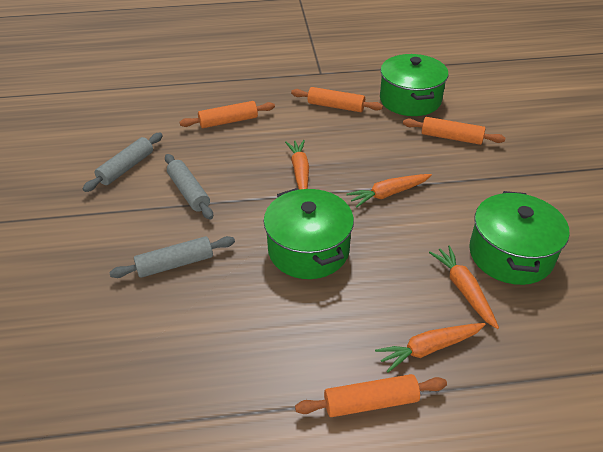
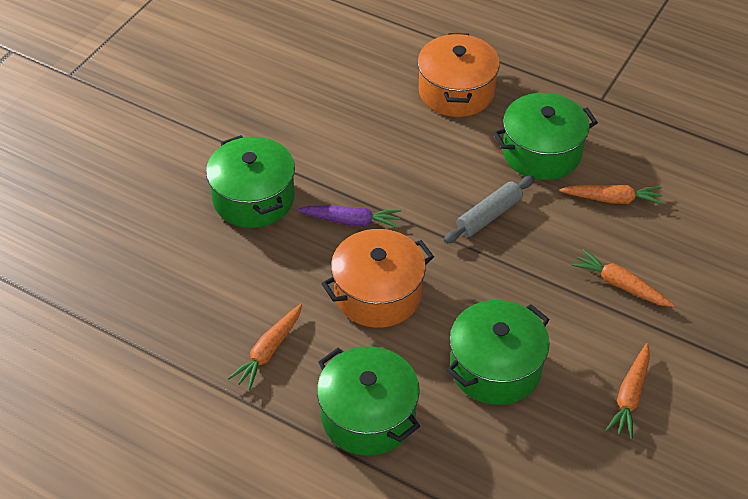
green pot: 3 -> 4
grey rolling pin: 3 -> 1
orange pot: 0 -> 2
orange rolling pin: 4 -> 0
purple carrot: 0 -> 1

